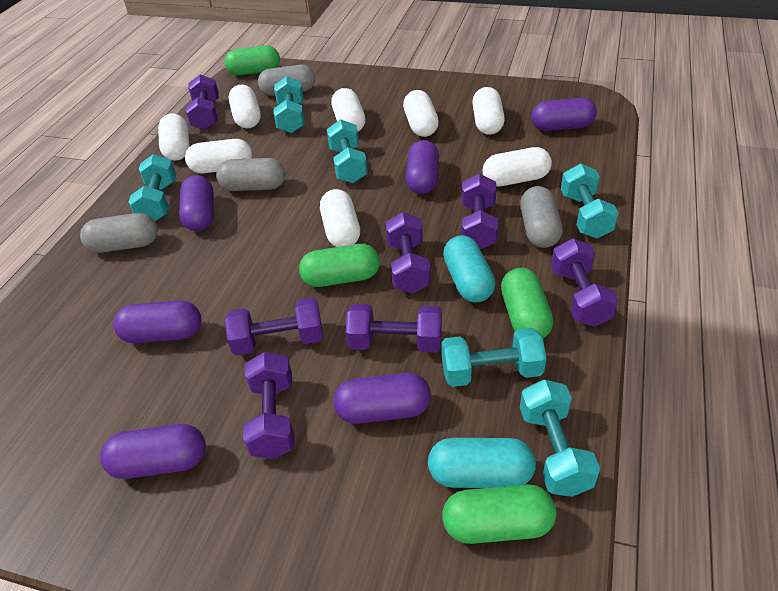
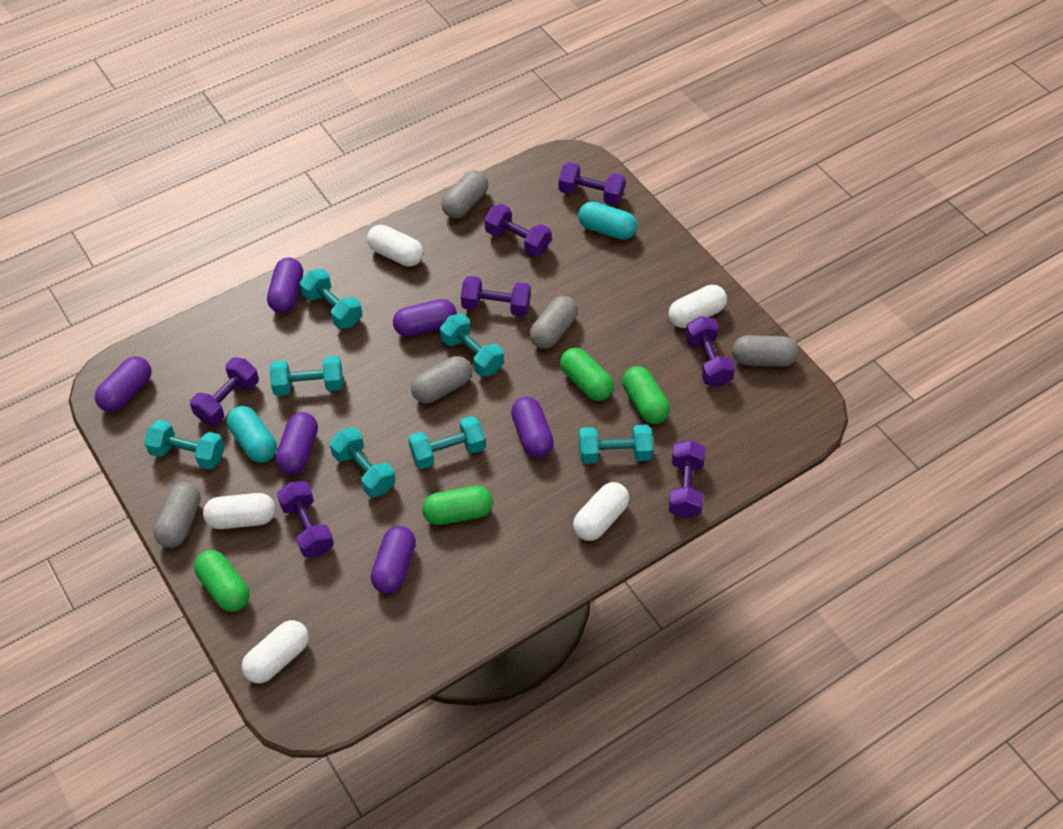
grey capsule: 4 -> 5
turquoise dumbbell: 6 -> 7
white capsule: 8 -> 5

